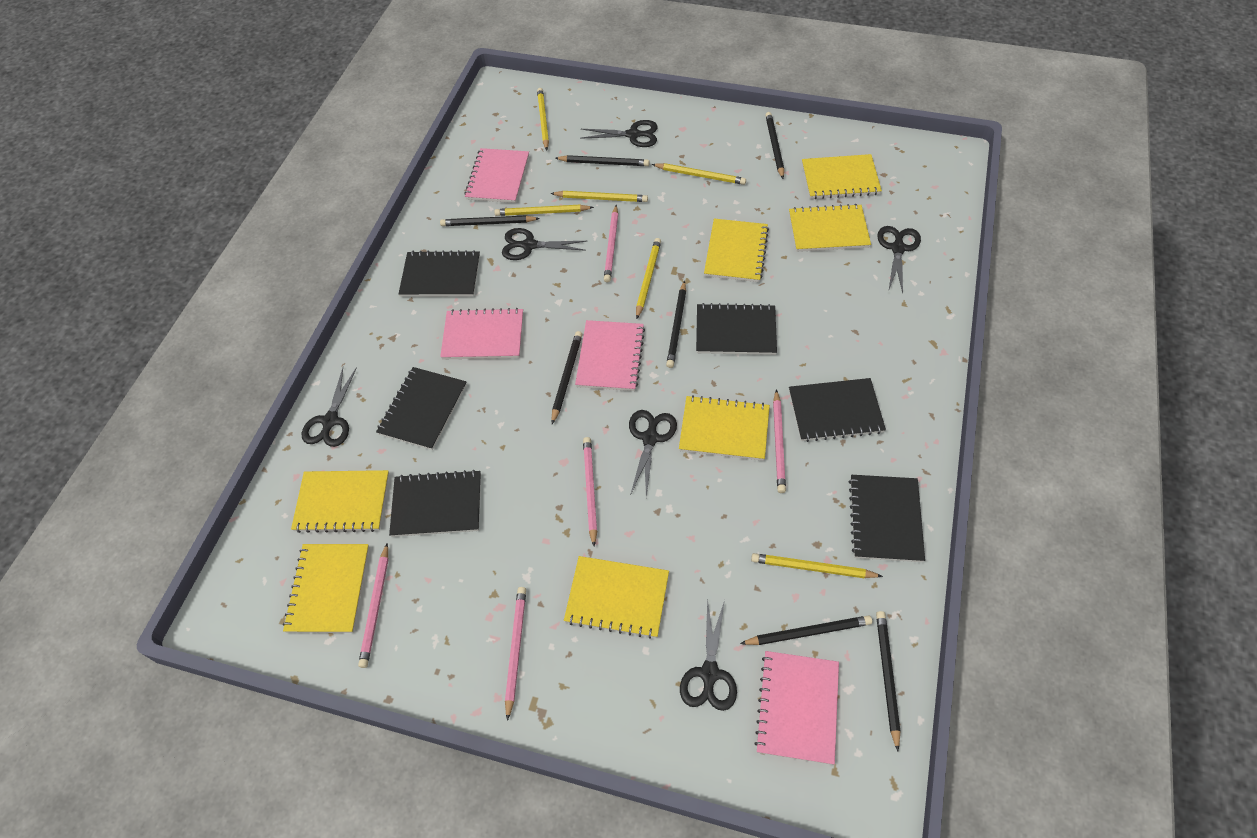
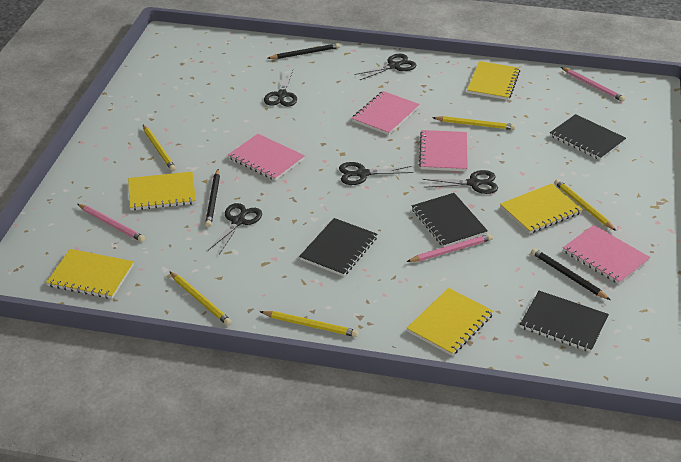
black notebook: 6 -> 4
black pencil: 7 -> 3
black scissors: 6 -> 5
pink pencil: 5 -> 3
yellow notebook: 7 -> 5
yellow pencil: 6 -> 5

